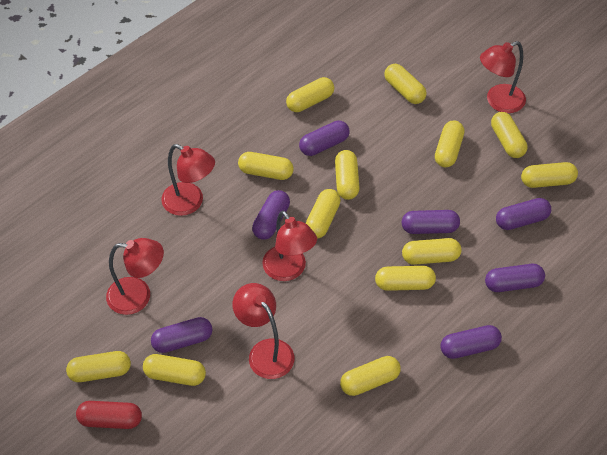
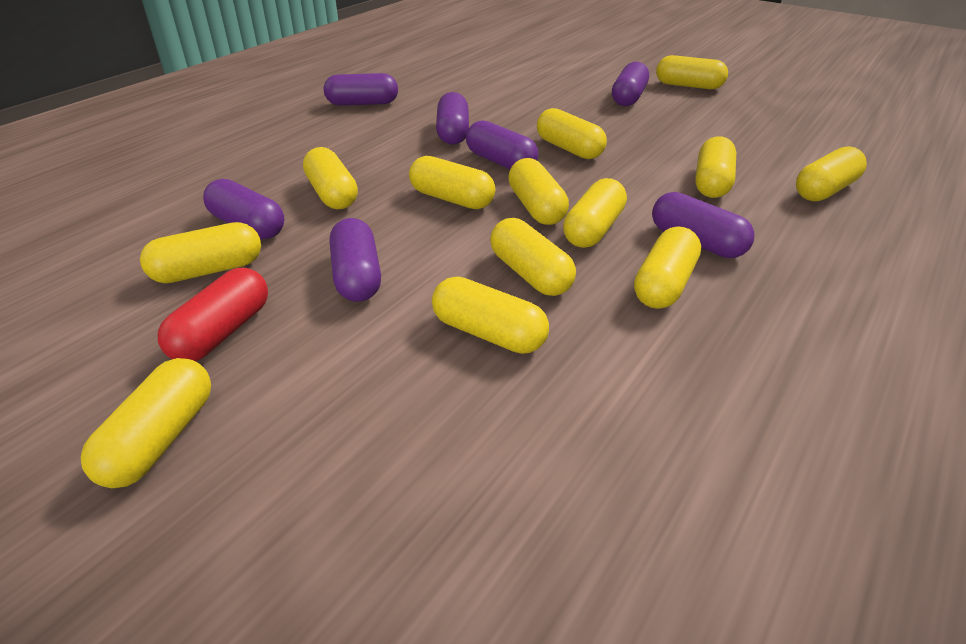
red lamp: 5 -> 0

